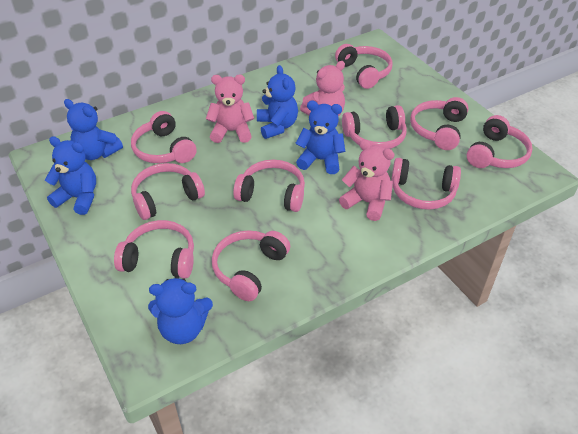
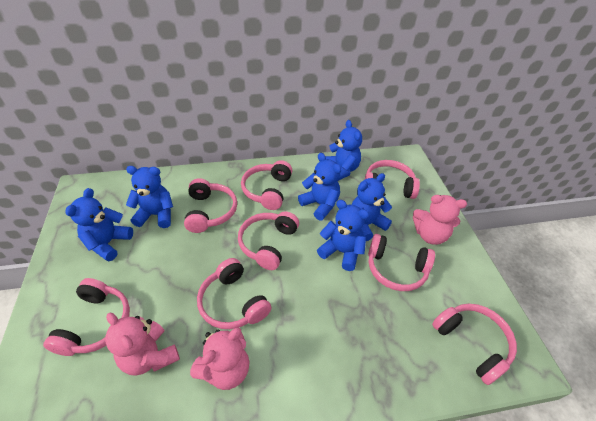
blue teddy bear: 5 -> 6
pink headphones: 10 -> 8

